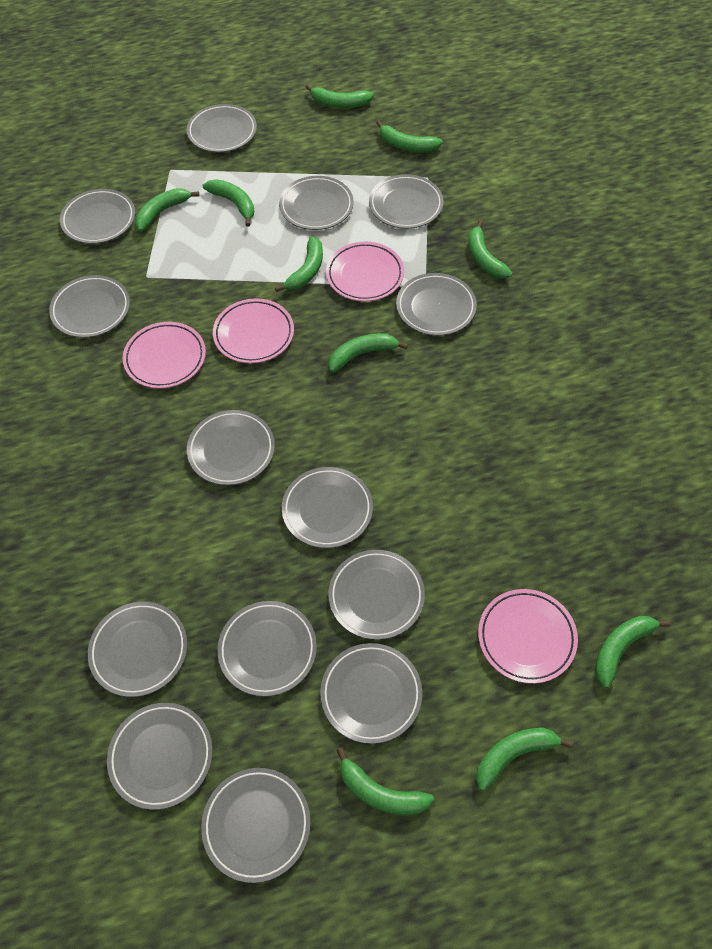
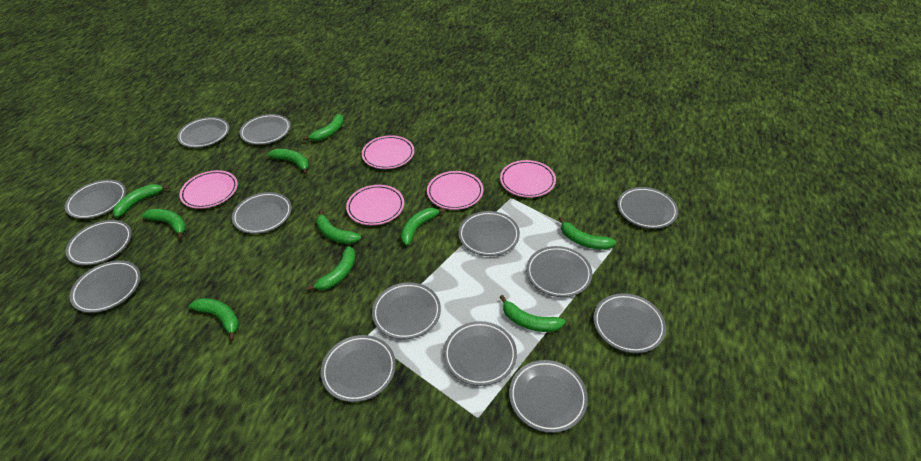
pink plate: 4 -> 5

